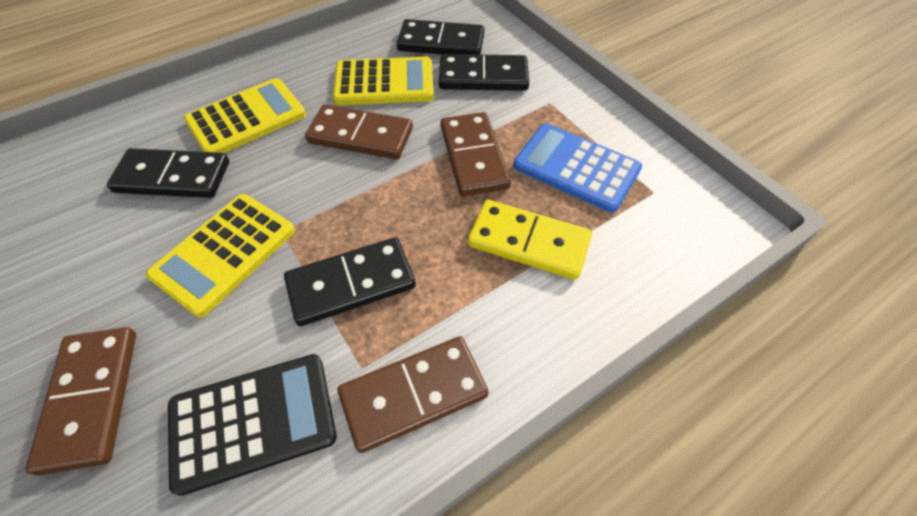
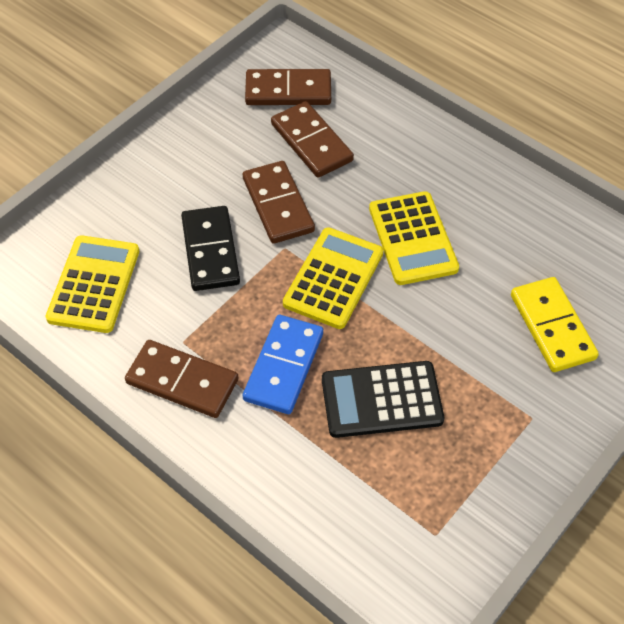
black domino: 4 -> 1
blue calculator: 1 -> 0
blue domino: 0 -> 1

